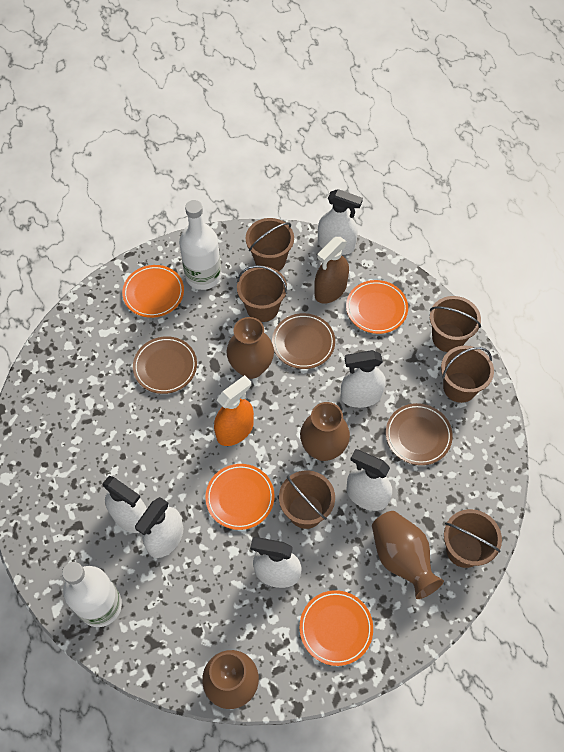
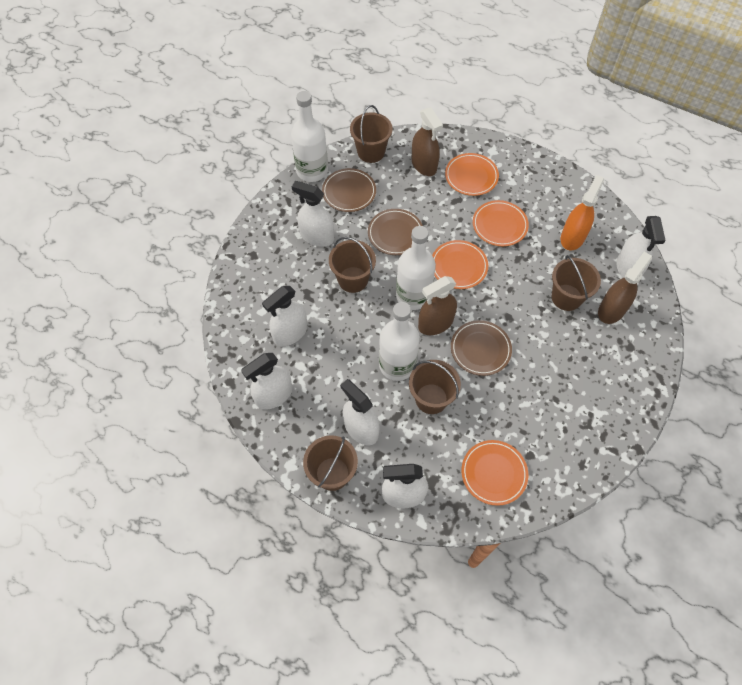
brown bucket: 6 -> 5
brown spray bottle: 1 -> 3
brown vase: 4 -> 0
white bottle: 2 -> 3

